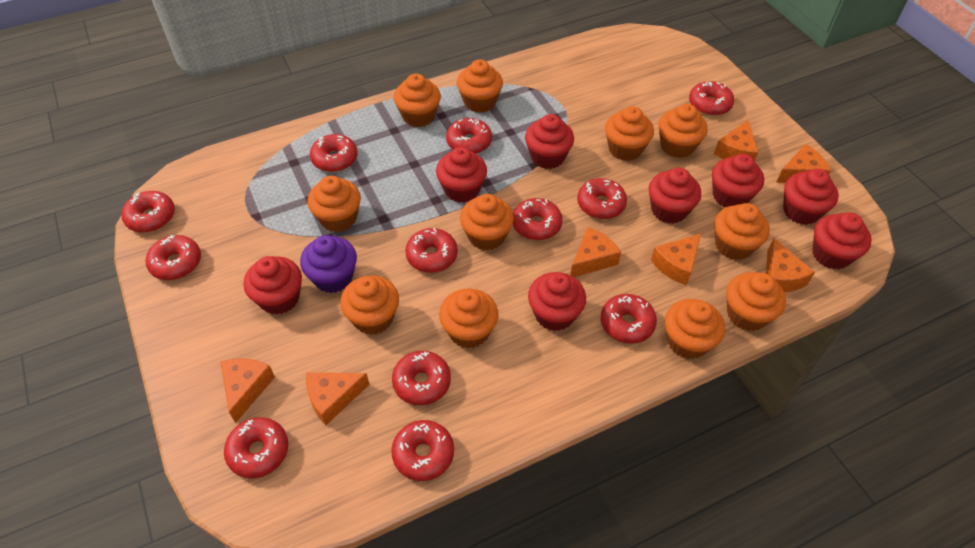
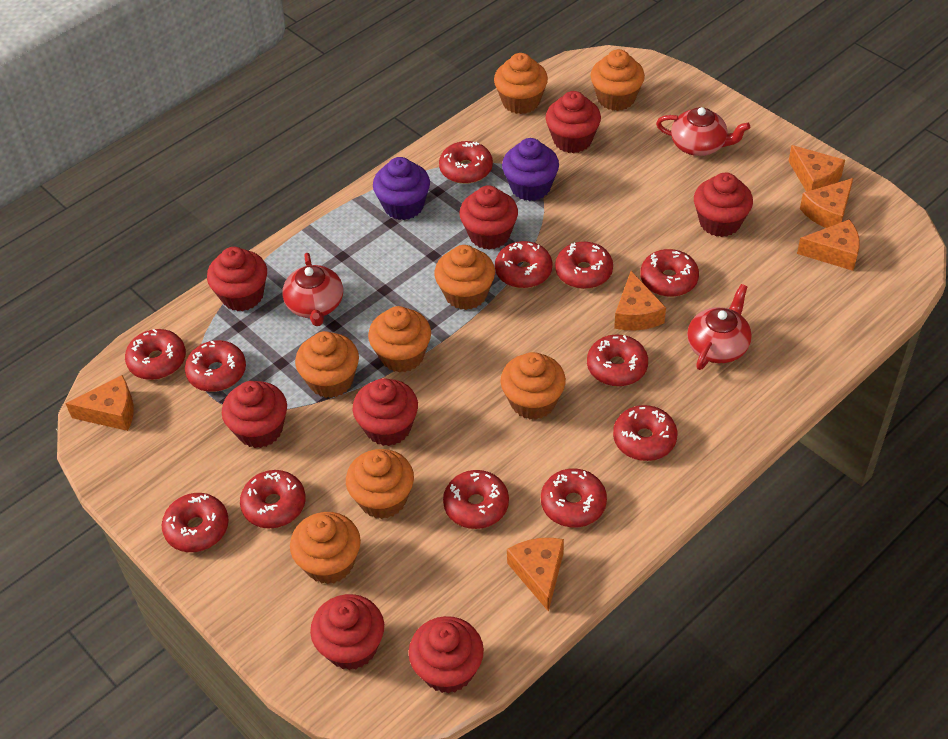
orange cheese: 7 -> 6
orange cupcake: 11 -> 8
purple cupcake: 1 -> 2
red teapot: 0 -> 3

